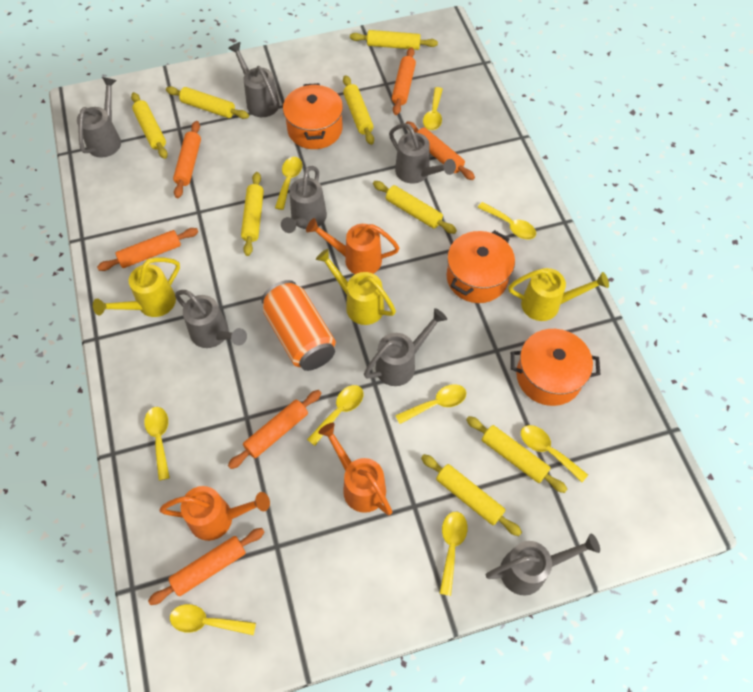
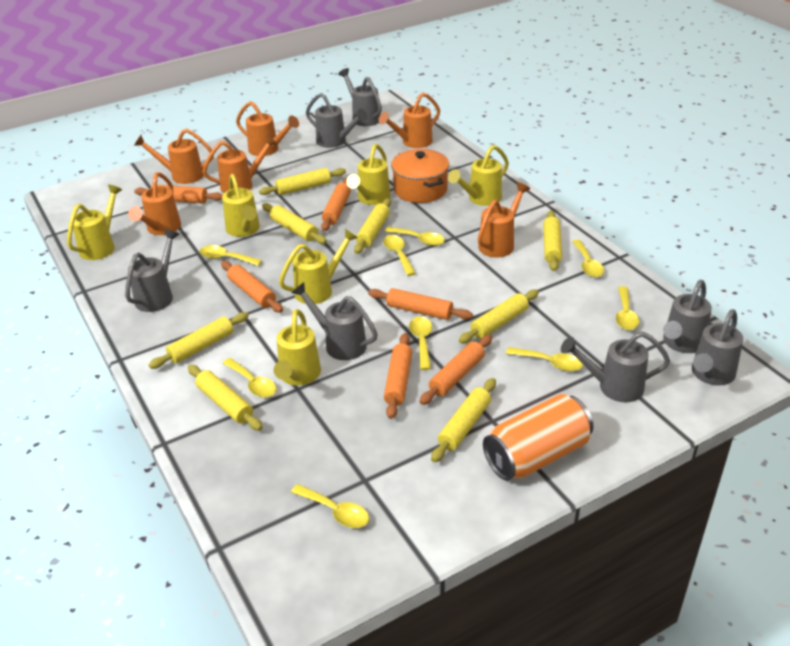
orange pot: 3 -> 1
orange watering can: 3 -> 6
yellow watering can: 3 -> 6

